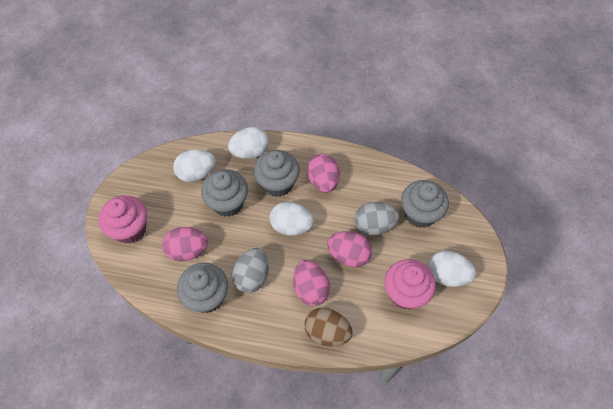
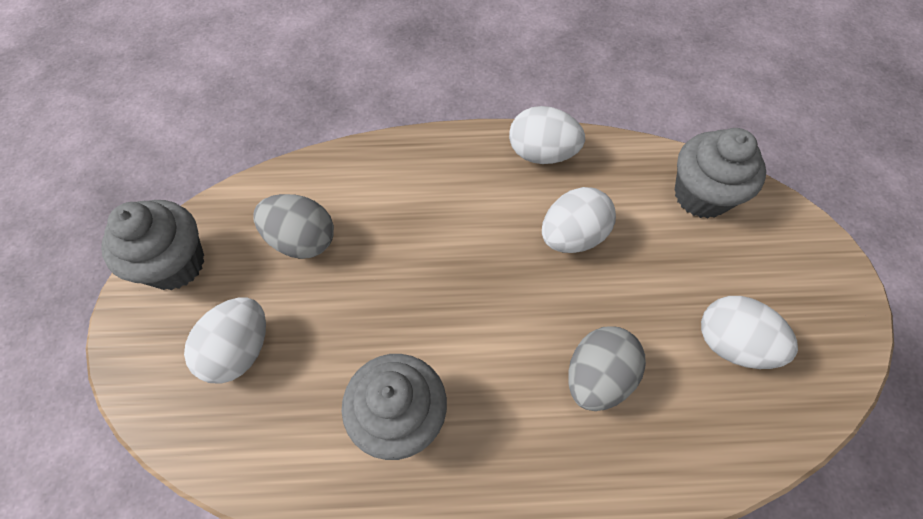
brown egg: 1 -> 0
grey cupcake: 4 -> 3
pink cupcake: 2 -> 0
pink egg: 4 -> 0

